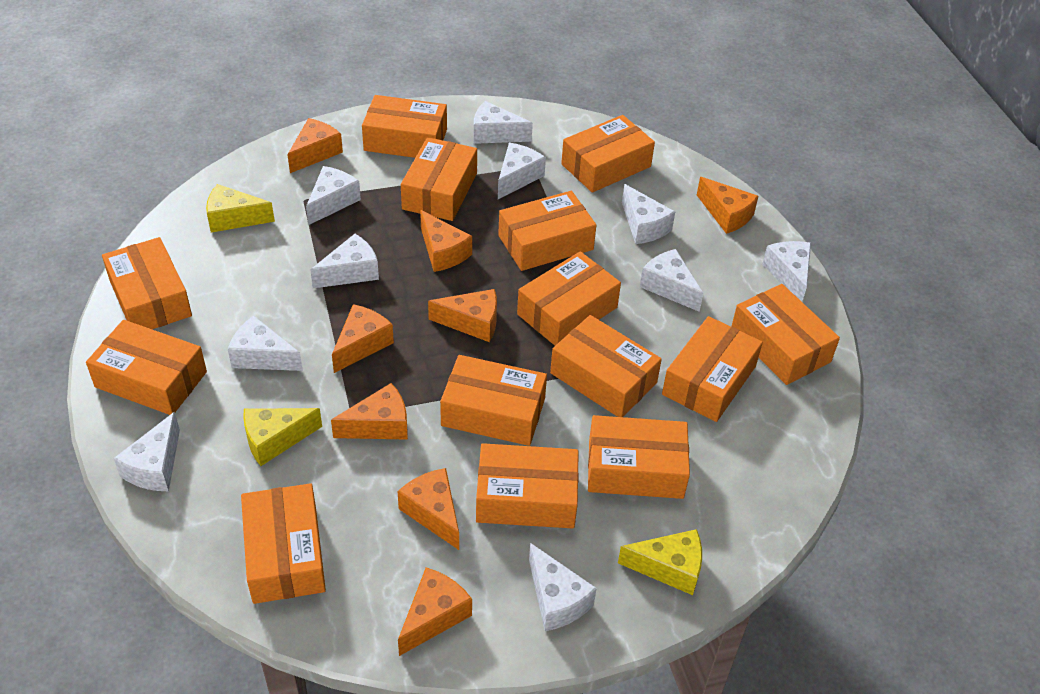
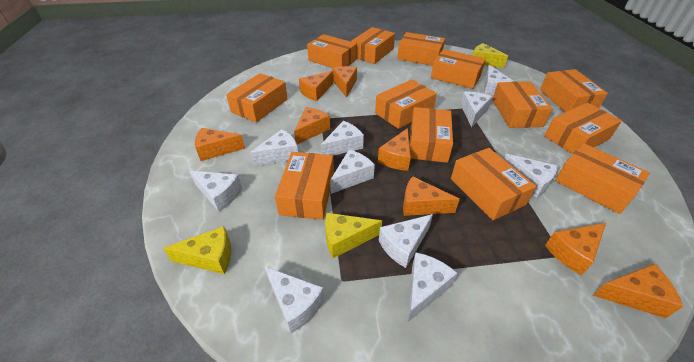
orange box: 14 -> 13

